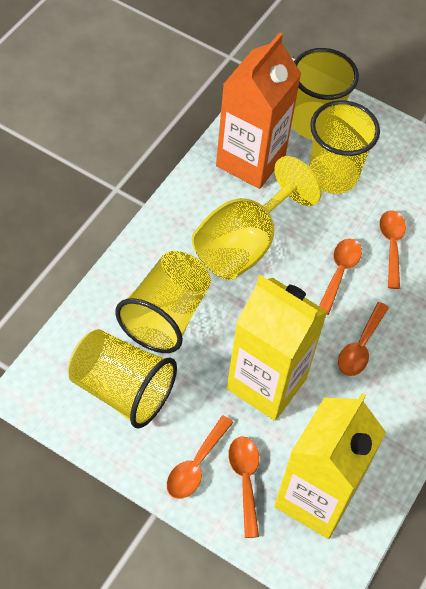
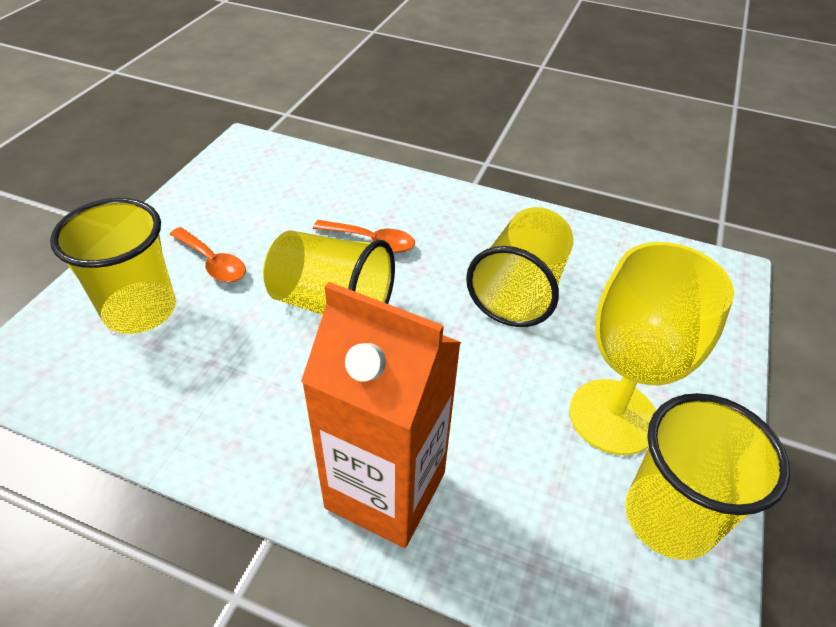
orange spoon: 5 -> 2
yellow carton: 2 -> 0

